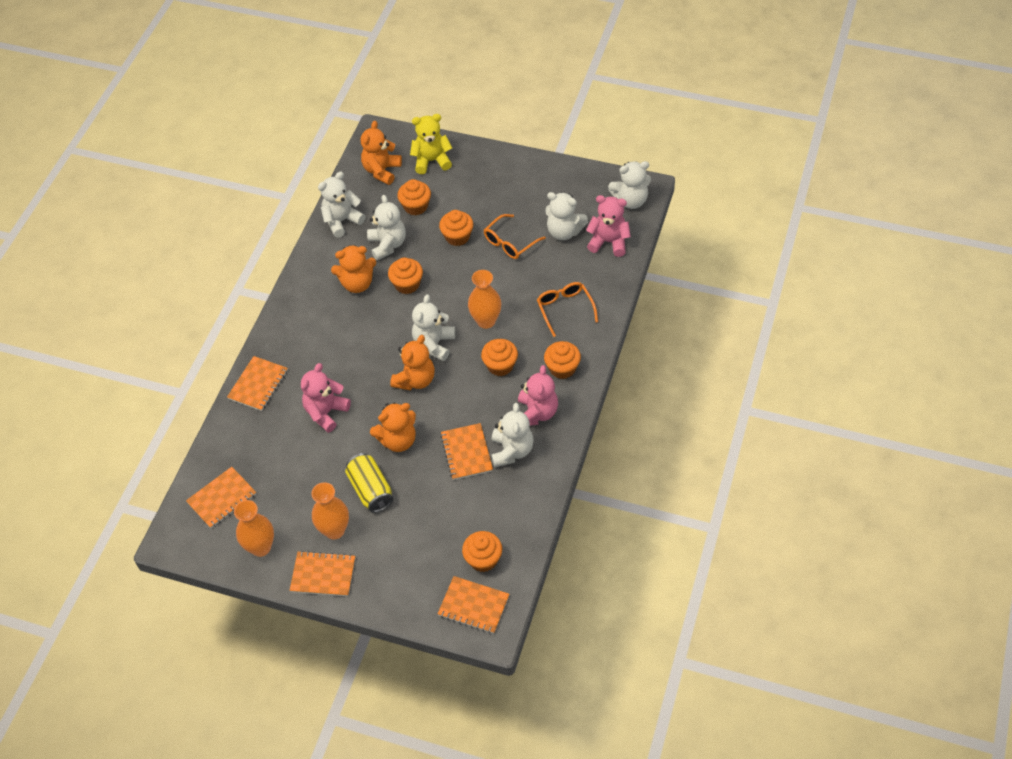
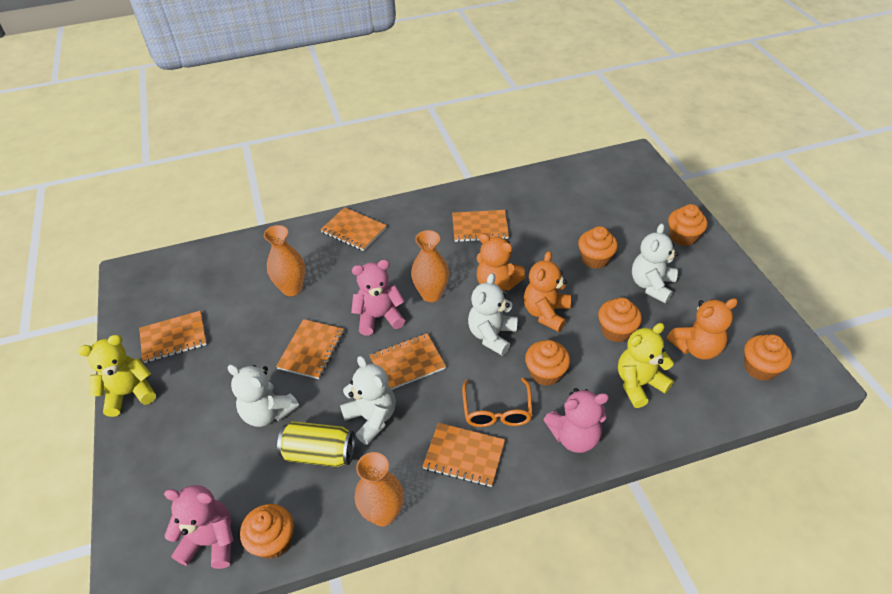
orange glasses: 2 -> 1
orange notebook: 5 -> 6
orange teddy bear: 4 -> 3
white teddy bear: 6 -> 4
yellow teddy bear: 1 -> 2

